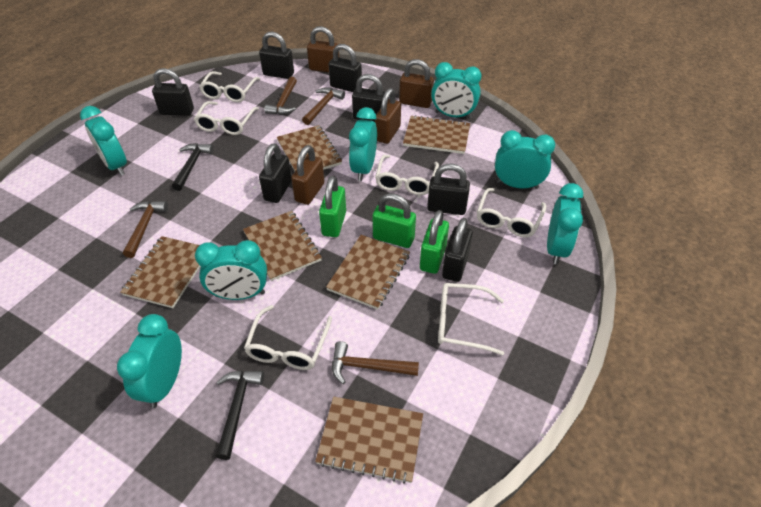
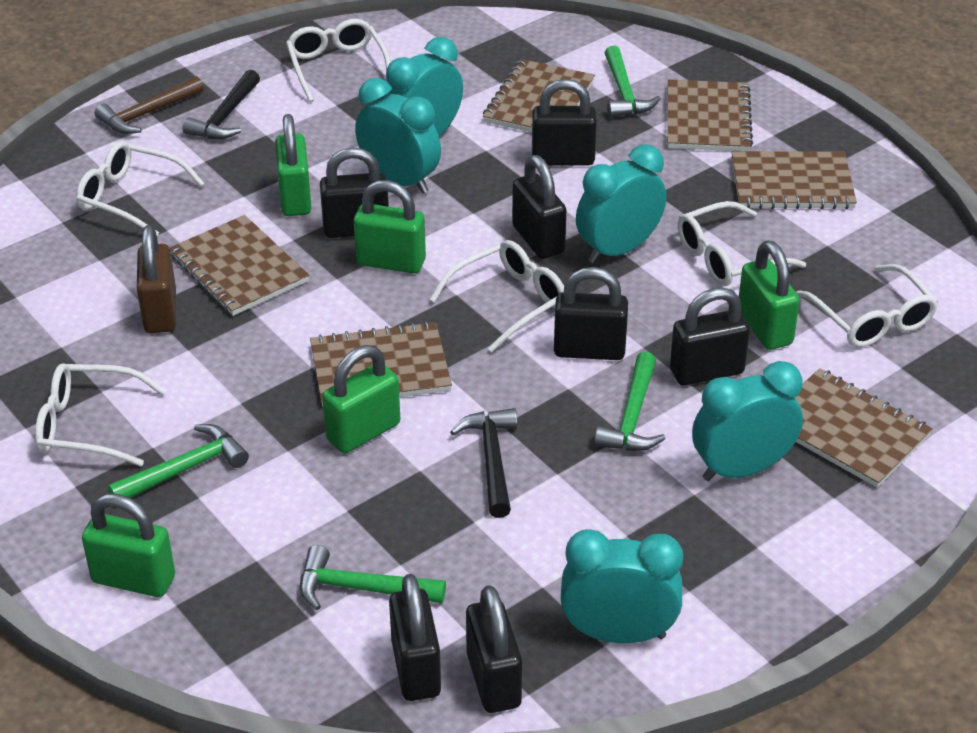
brown hammer: 4 -> 1
brown padlock: 4 -> 1
green hammer: 0 -> 4
green padlock: 3 -> 5
turquoise clock: 7 -> 5

